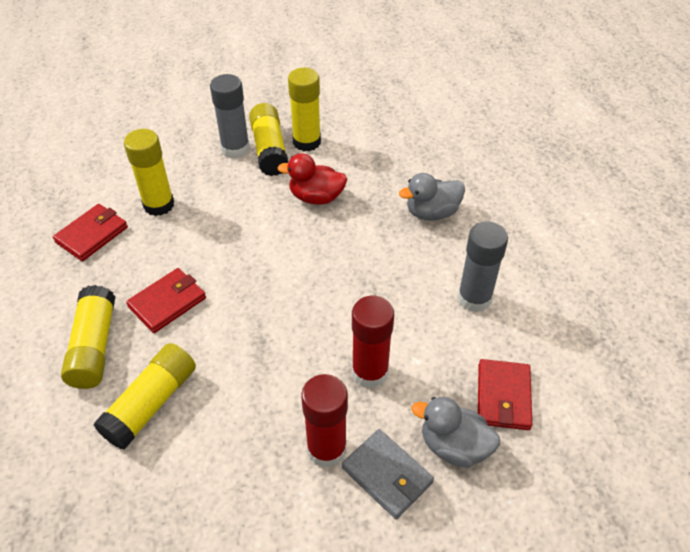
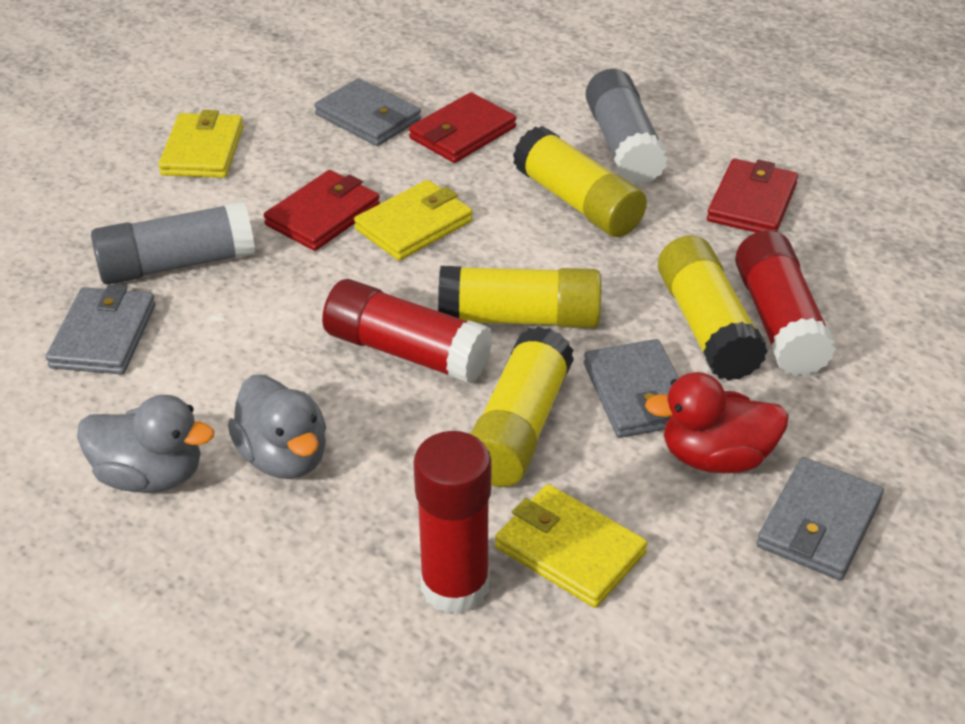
grey wallet: 1 -> 4
red glue stick: 2 -> 3
yellow glue stick: 5 -> 4
yellow wallet: 0 -> 3

